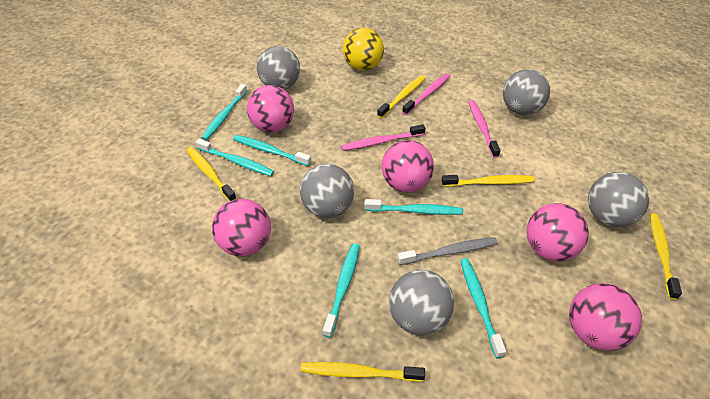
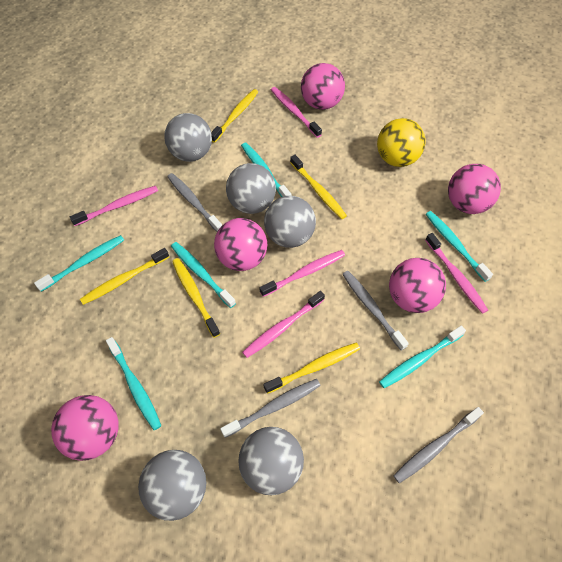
grey toothbrush: 1 -> 4
pink toothbrush: 3 -> 5

